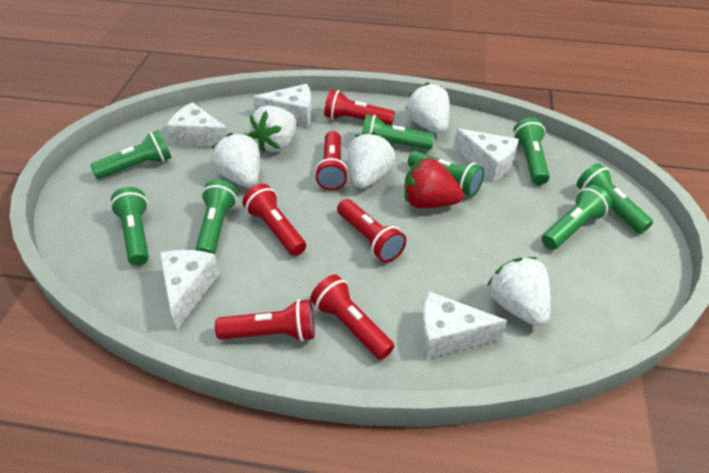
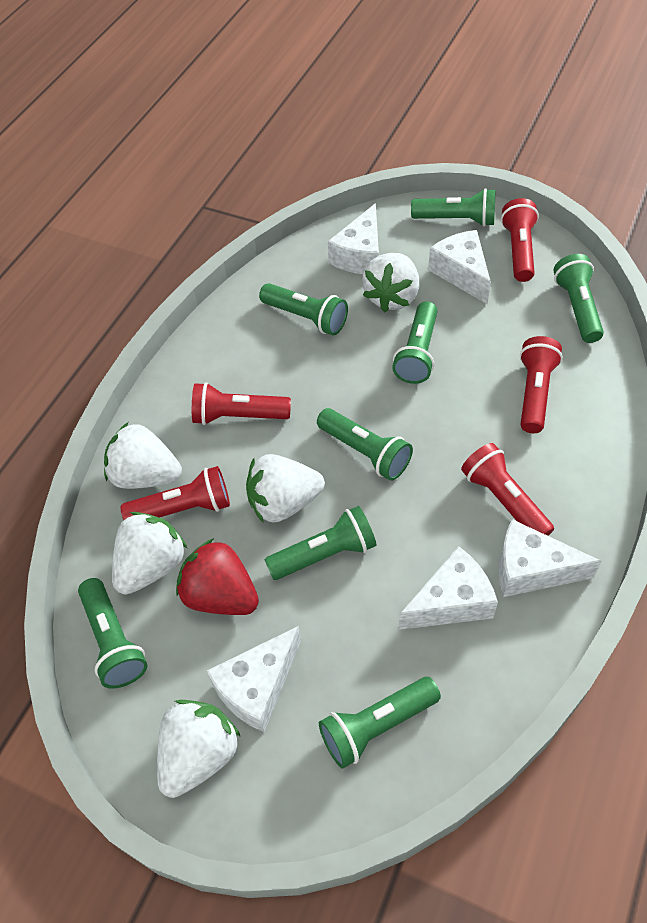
red flashlight: 6 -> 5

